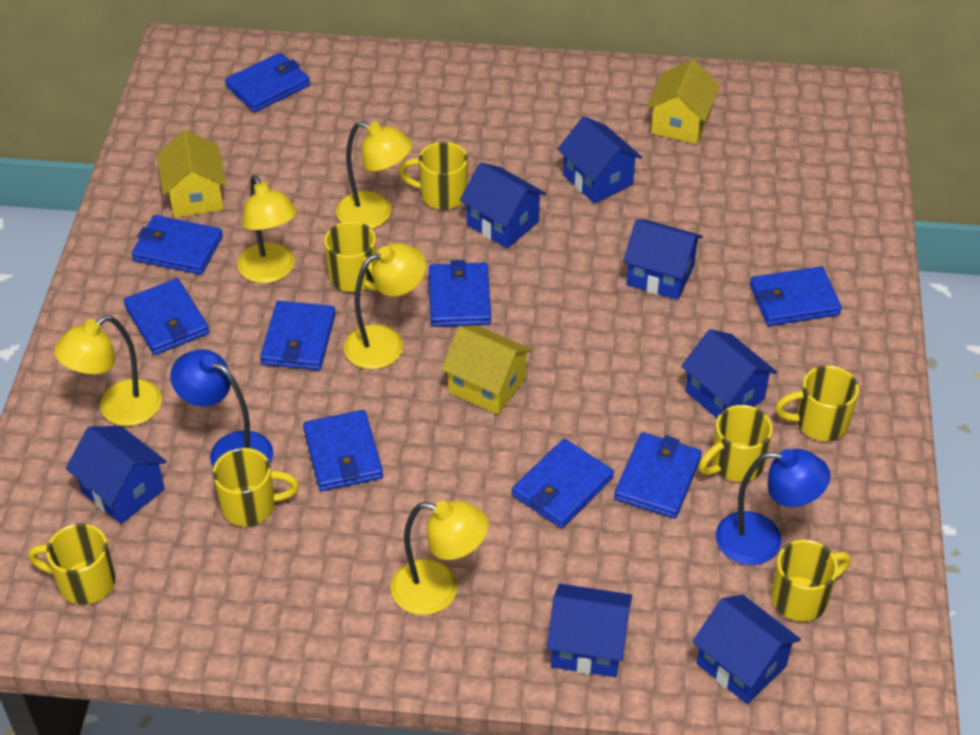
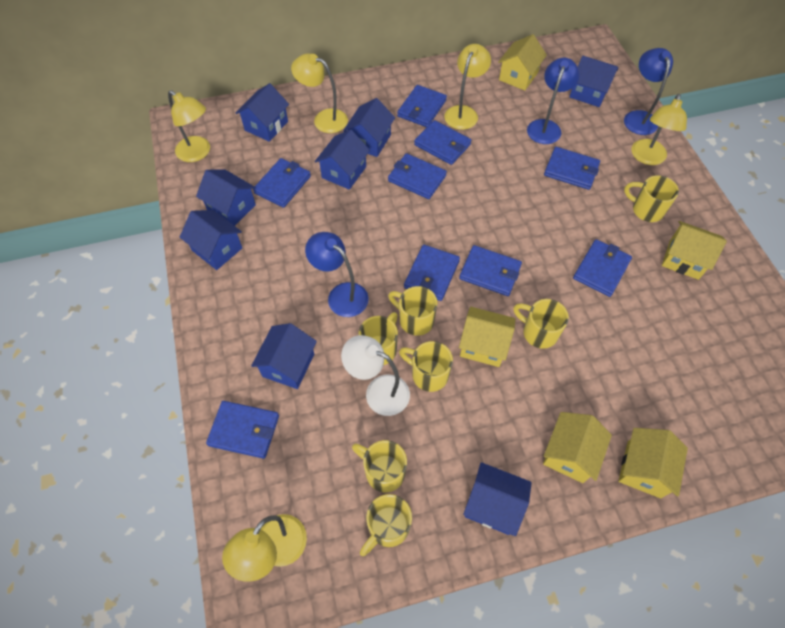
blue house: 7 -> 8
blue lamp: 2 -> 3
white lamp: 0 -> 1
yellow house: 3 -> 5

